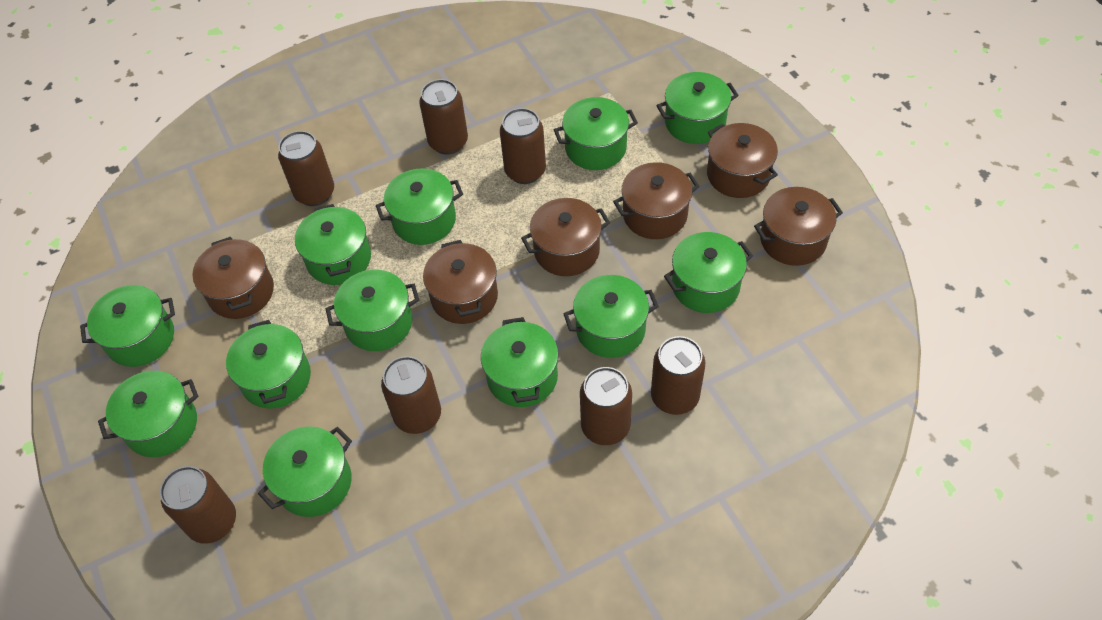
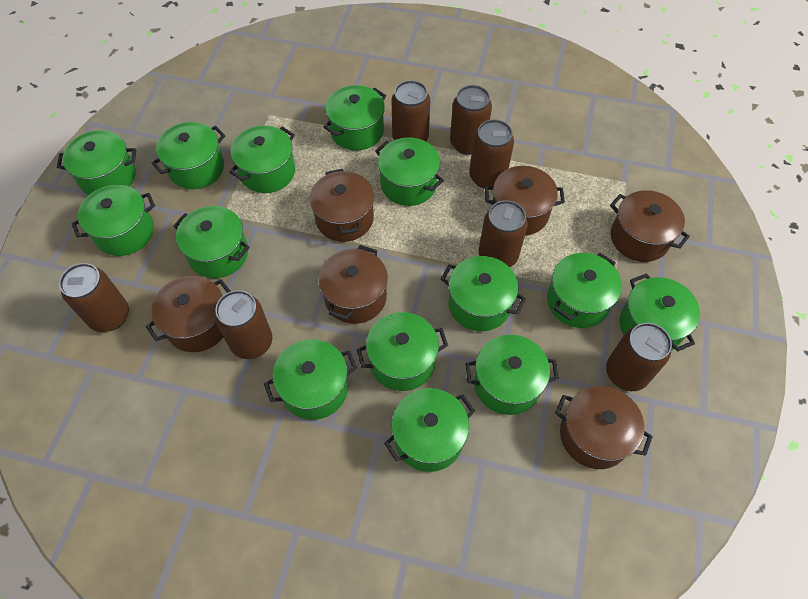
green pot: 12 -> 14

